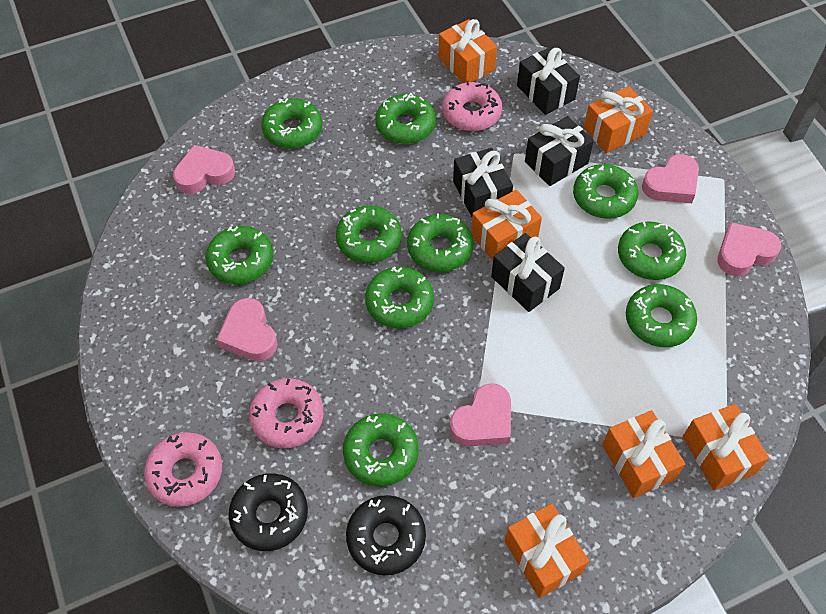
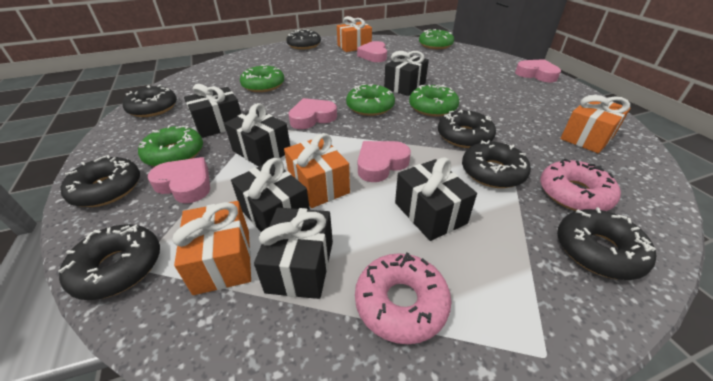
black donut: 2 -> 7
black gift: 4 -> 6
green donut: 10 -> 5
orange gift: 6 -> 4
pink donut: 3 -> 2

